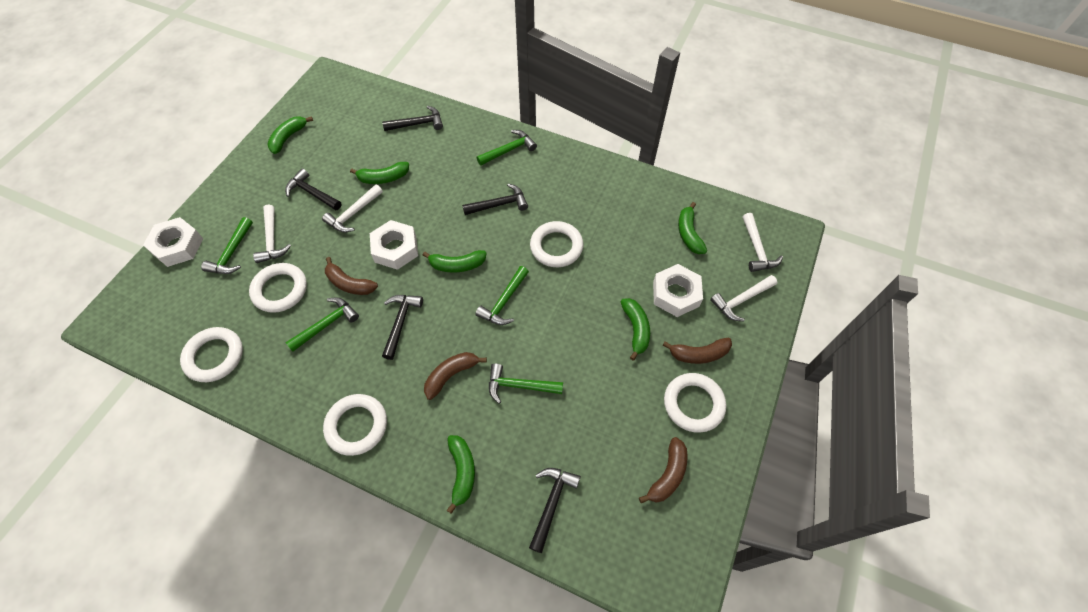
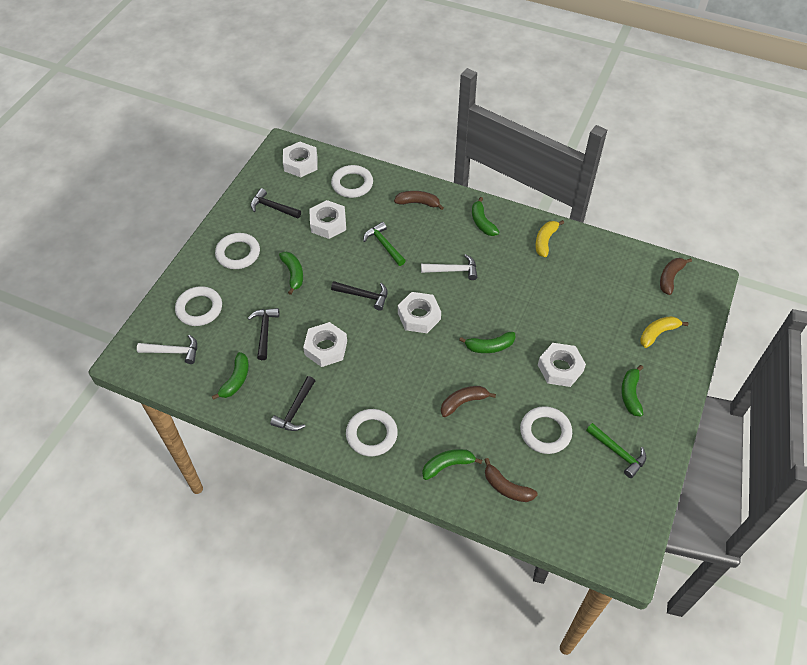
black hammer: 5 -> 4
green hammer: 5 -> 2
white hammer: 4 -> 2
white nut: 3 -> 5
yellow banana: 0 -> 2

